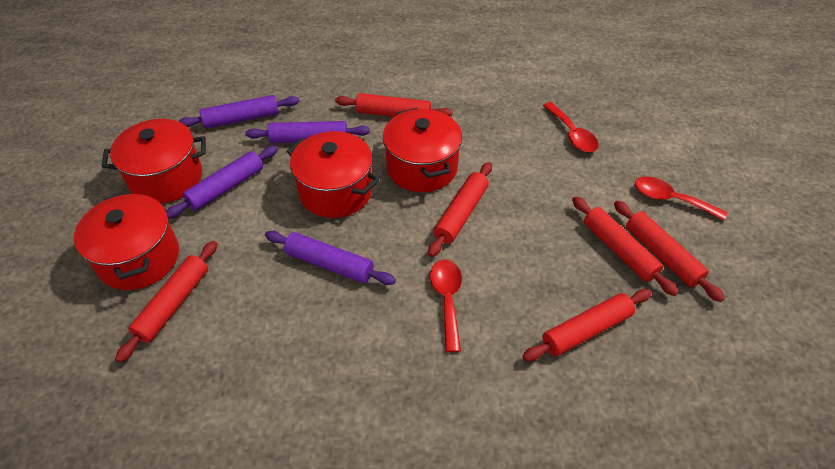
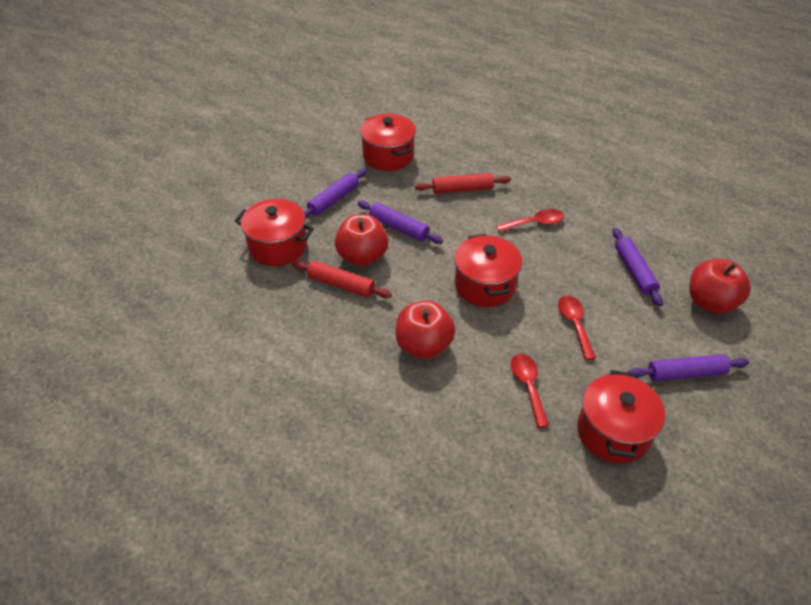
red apple: 0 -> 3
red rolling pin: 6 -> 2

